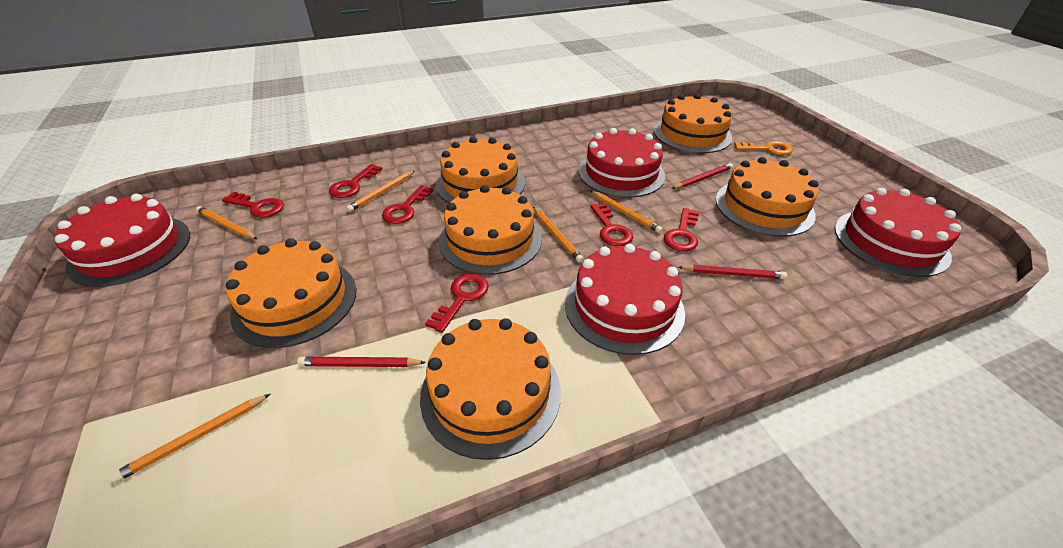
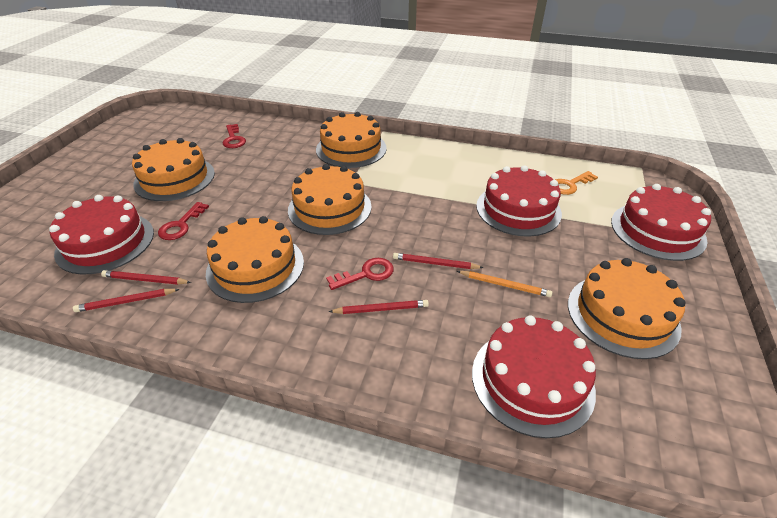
orange cake: 6 -> 5
orange pencil: 5 -> 1
red key: 6 -> 3
red pencil: 3 -> 4

